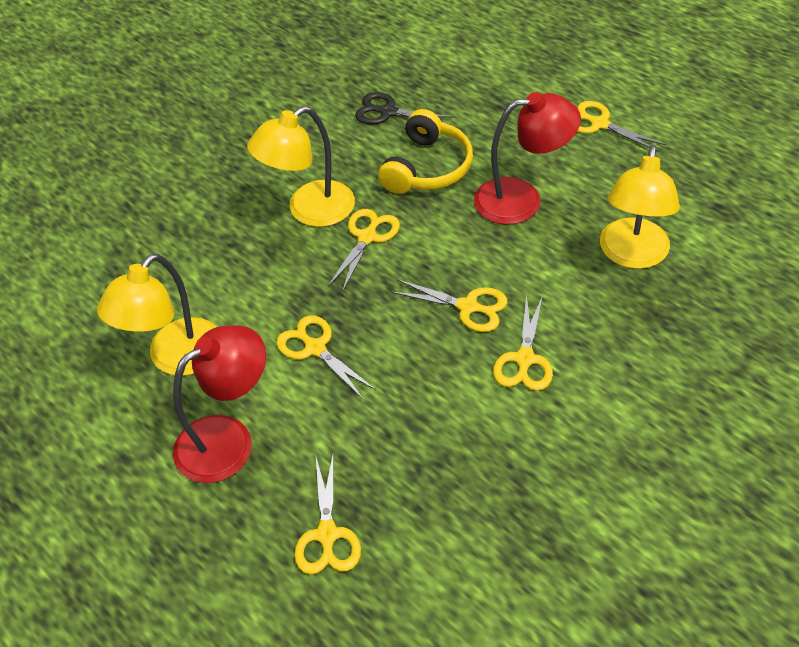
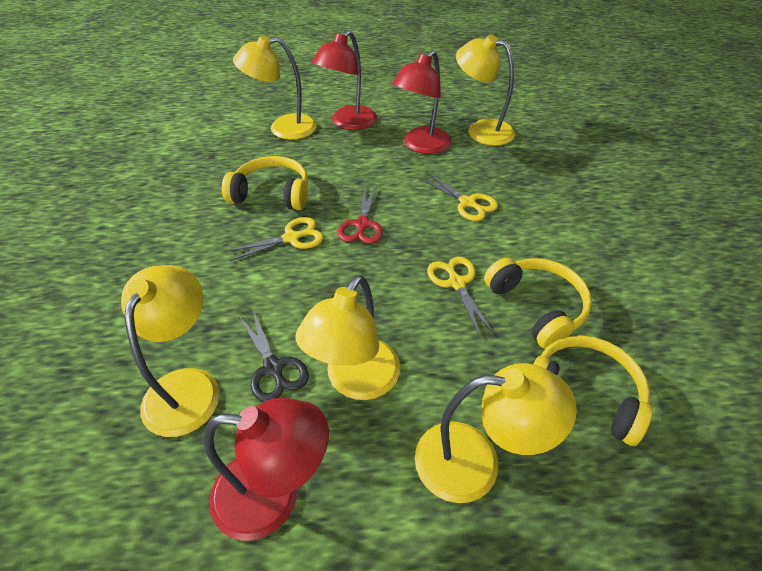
red lamp: 2 -> 3
red scissors: 0 -> 1
yellow headphones: 1 -> 3
yellow lamp: 3 -> 5
yellow scissors: 6 -> 3

